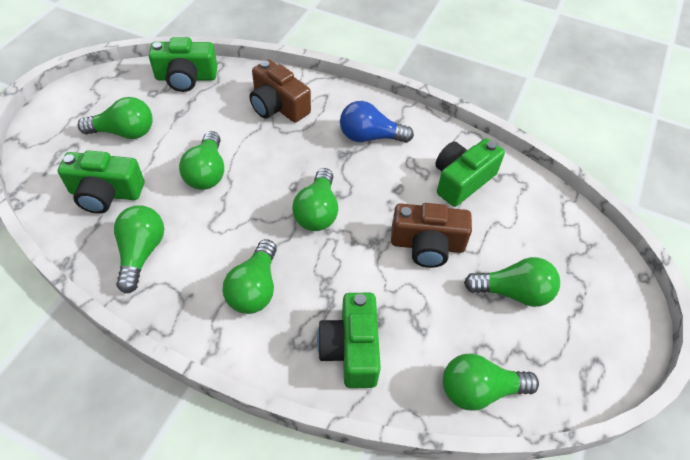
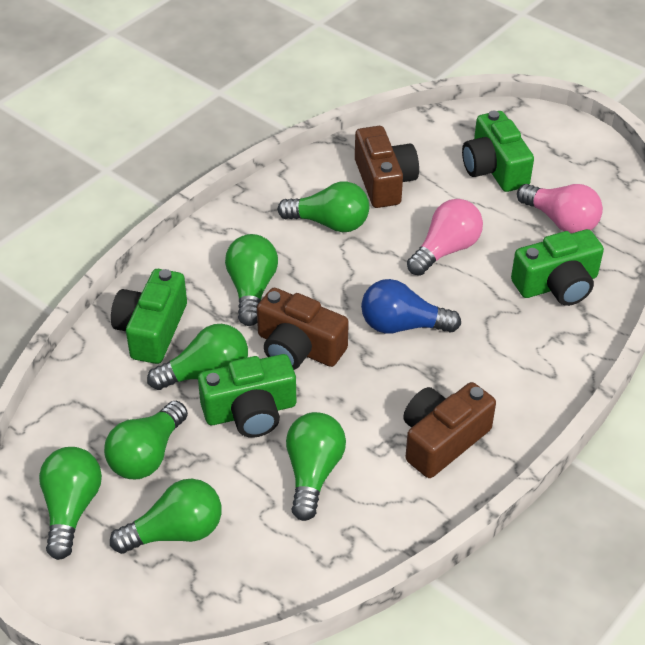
brown camera: 2 -> 3
pink light bulb: 0 -> 2

